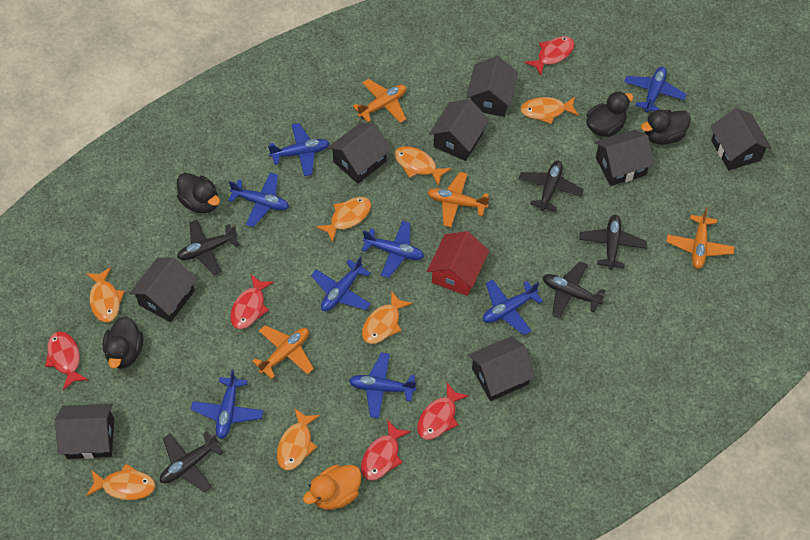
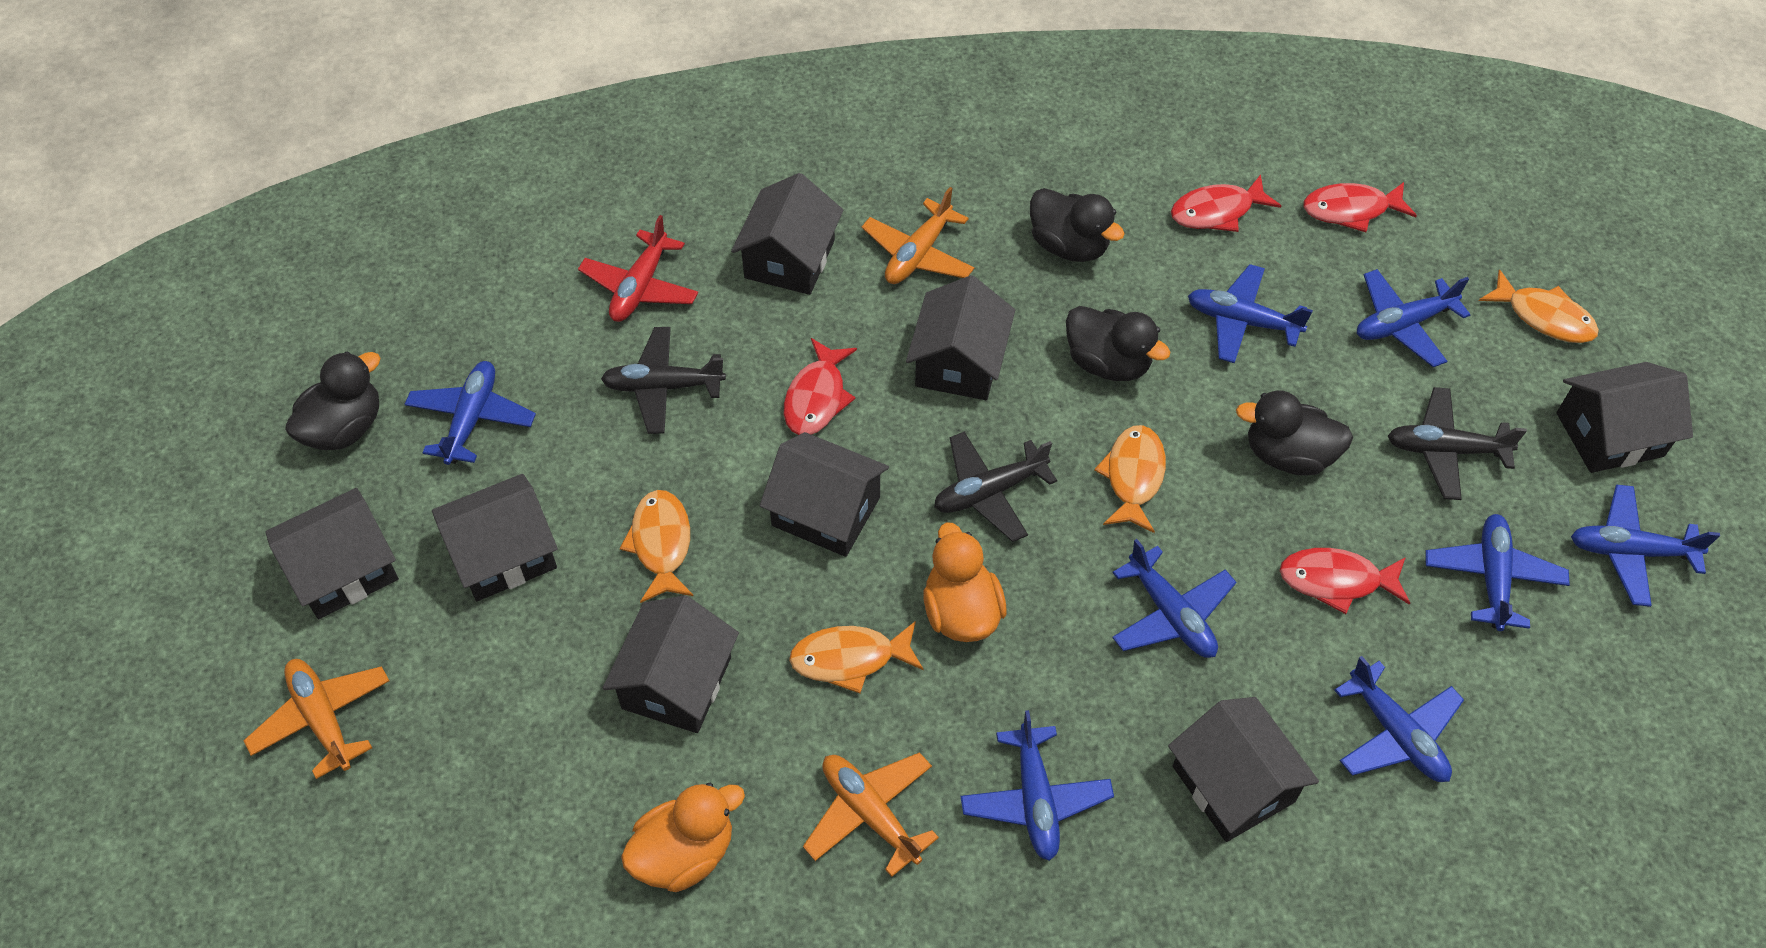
black plane: 5 -> 3
orange duck: 1 -> 2
orange fish: 7 -> 4
orange plane: 4 -> 3
red fish: 5 -> 4
red house: 1 -> 0
red plane: 0 -> 1

